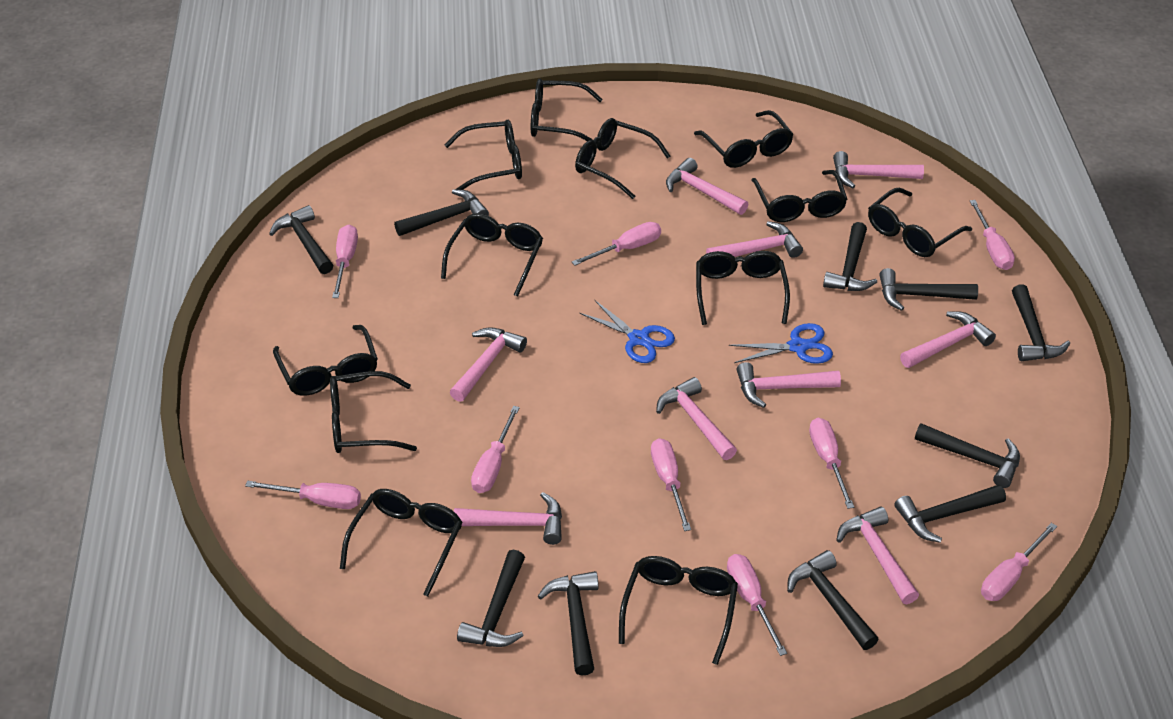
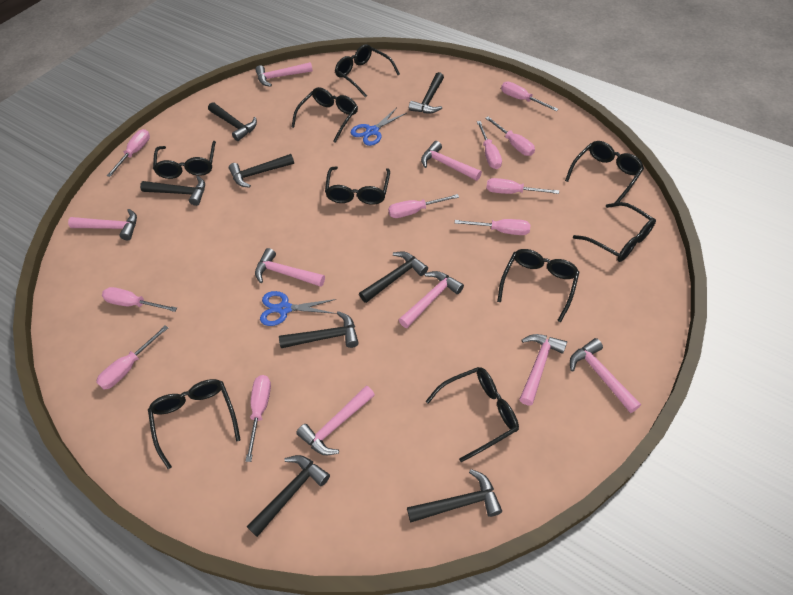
black glasses: 12 -> 9
black hammer: 10 -> 8
pink hammer: 9 -> 8
pink screwdriver: 9 -> 10

